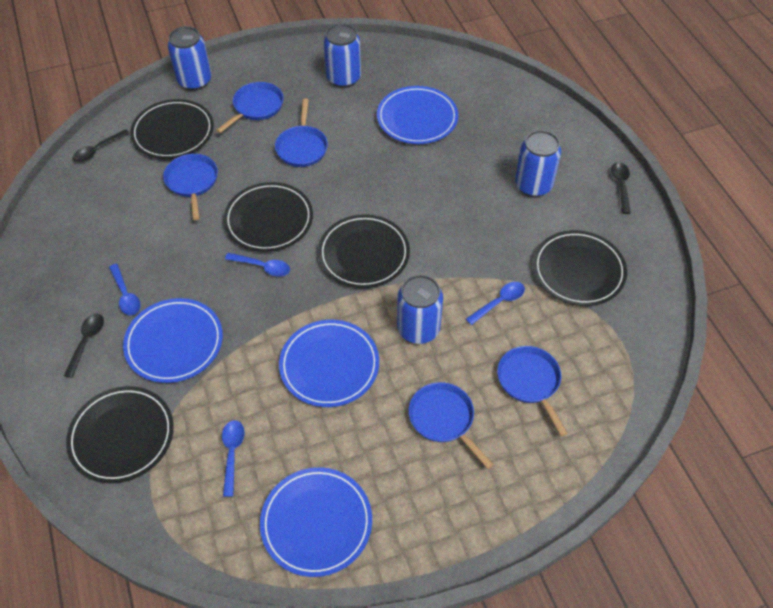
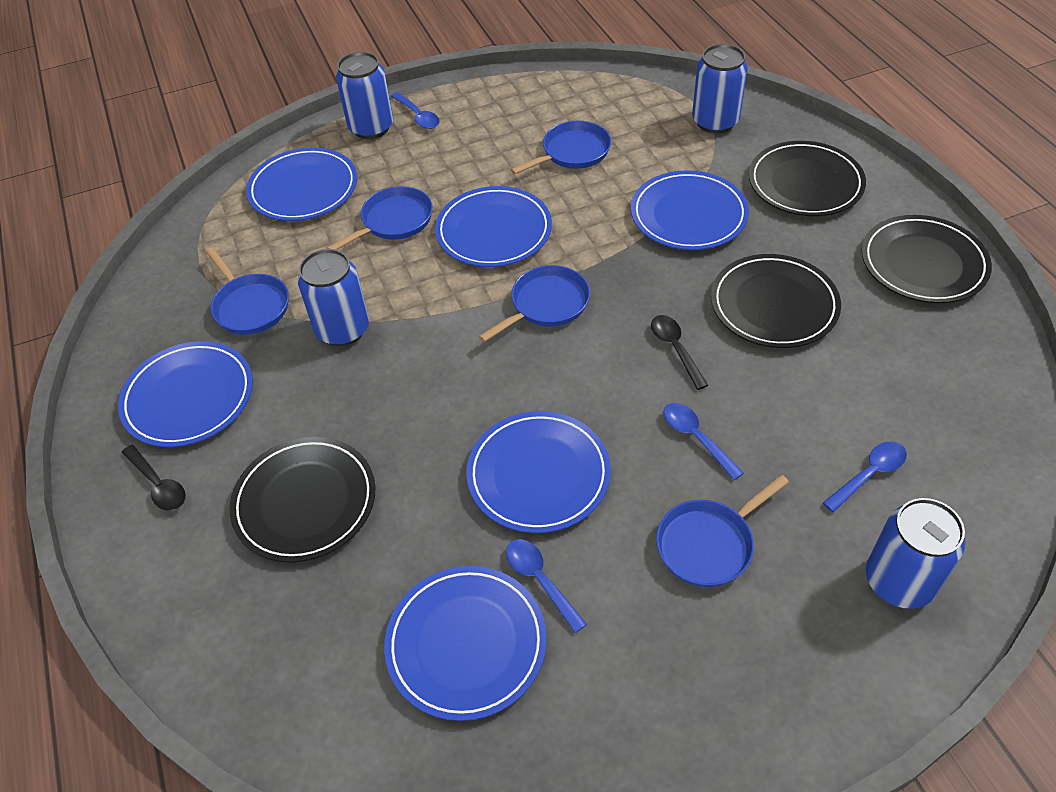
black plate: 5 -> 4
black spoon: 3 -> 2
blue plate: 4 -> 6

